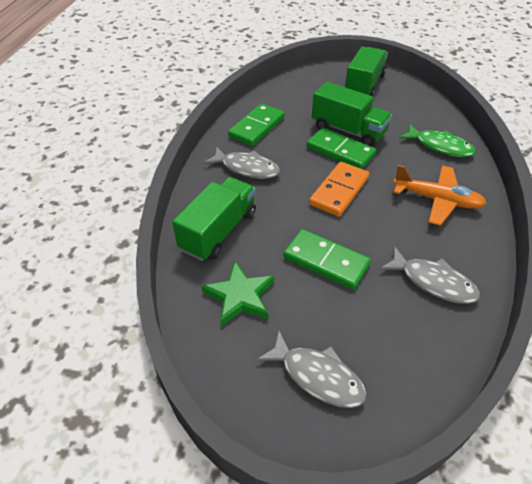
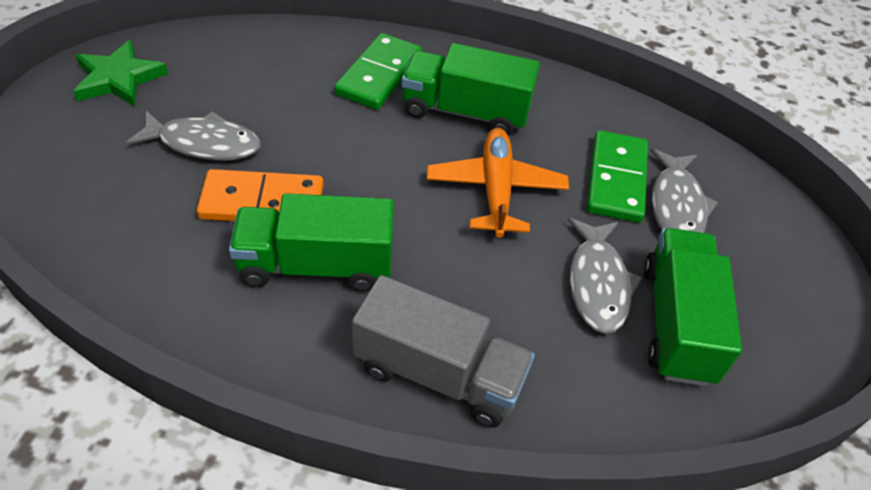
green domino: 3 -> 2
green fish: 1 -> 0
grey truck: 0 -> 1

